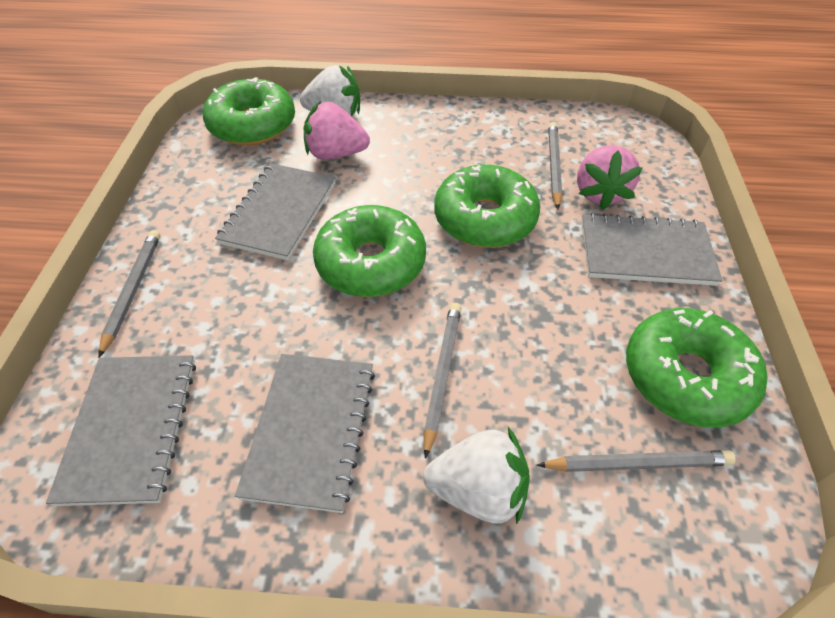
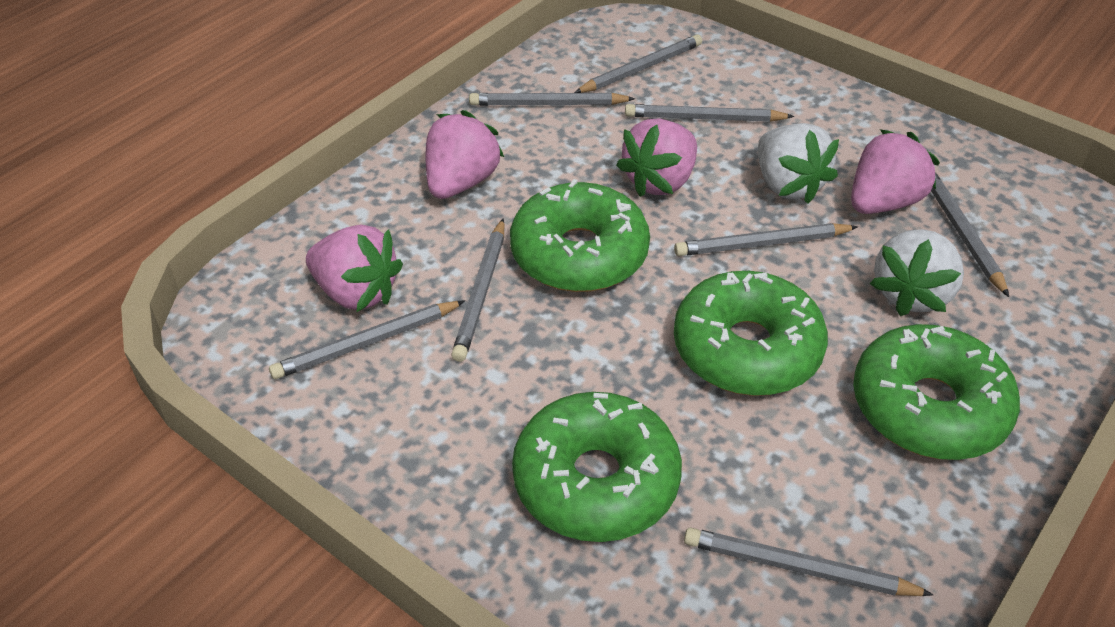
grey notebook: 4 -> 0
grey pencil: 4 -> 8
pink strawberry: 2 -> 4

